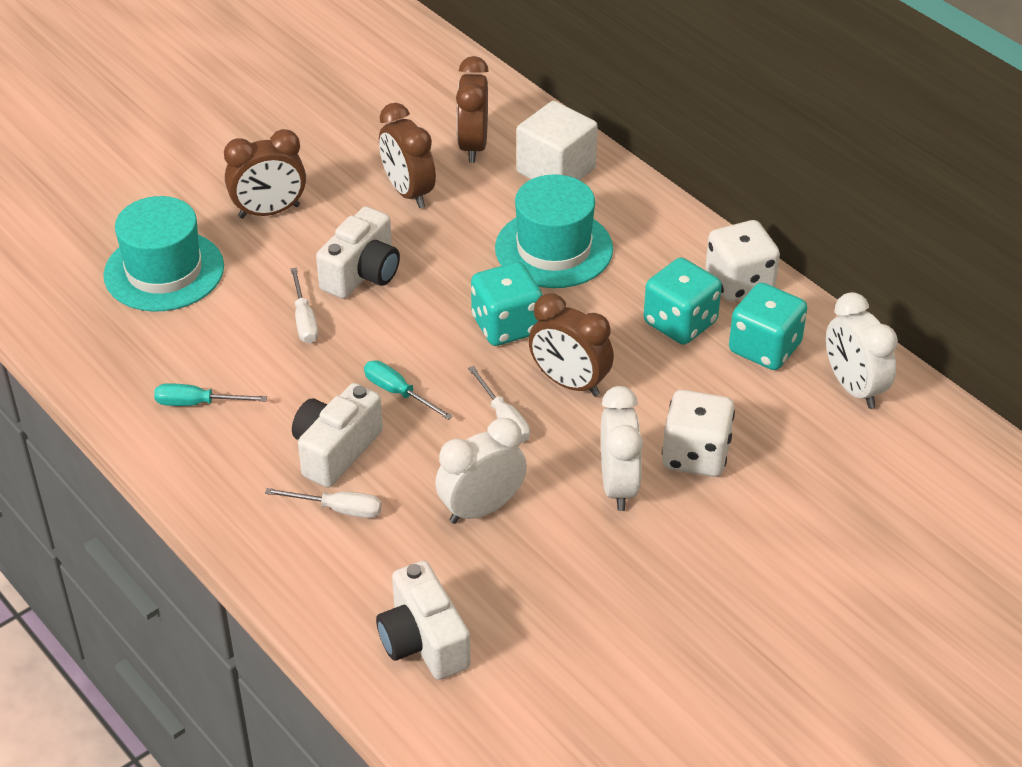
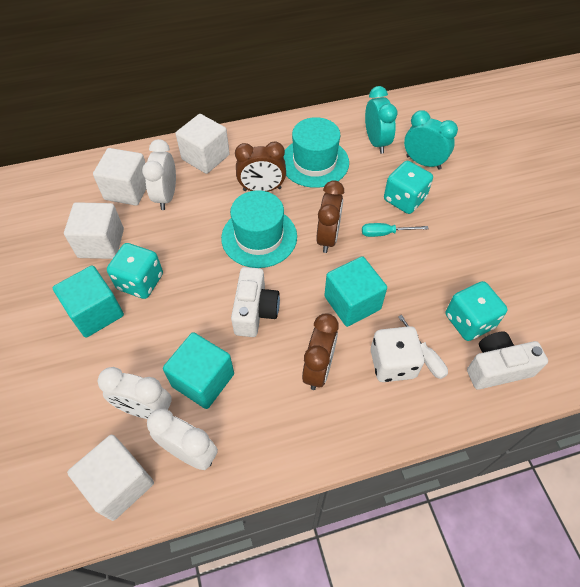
brown clock: 4 -> 3
turquoise clock: 0 -> 2
turquoise cube: 0 -> 3
turquoise screwdriver: 2 -> 1
white camera: 3 -> 2
white cube: 1 -> 4
white dice: 2 -> 1
white screwdriver: 3 -> 1

